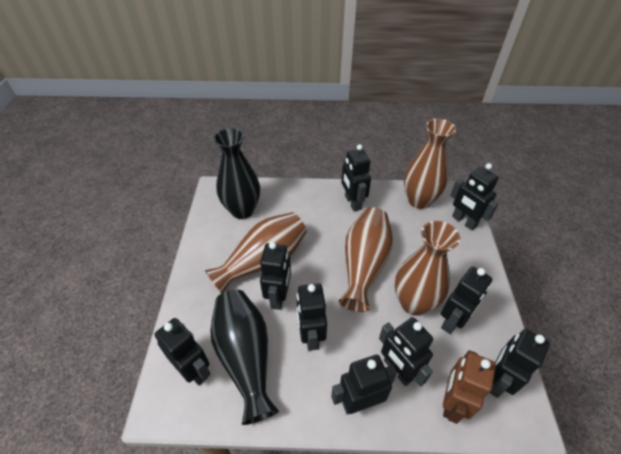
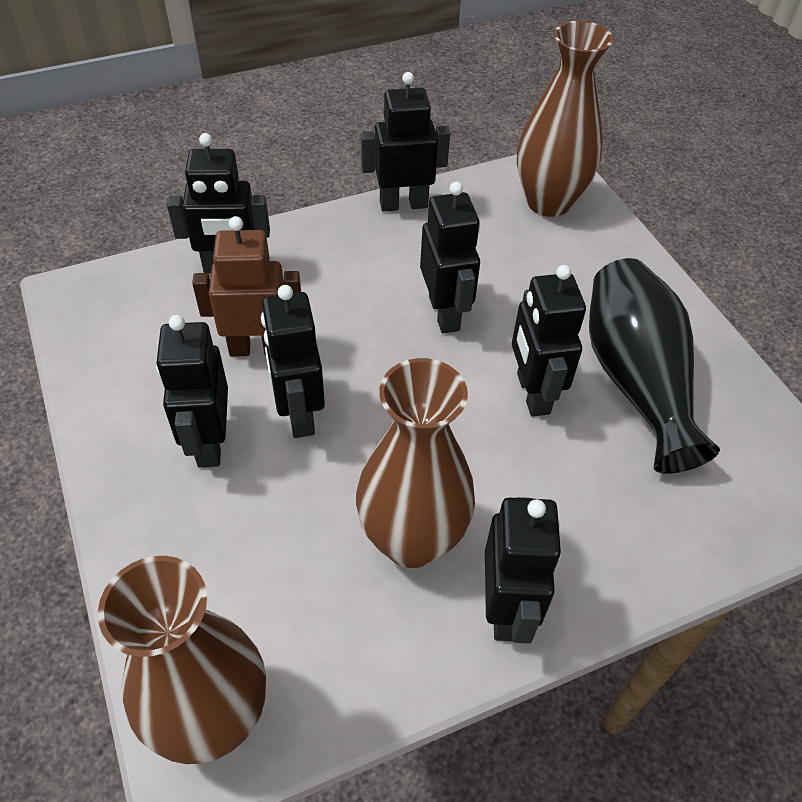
black robot: 9 -> 7
black vase: 2 -> 1
brown vase: 4 -> 3

